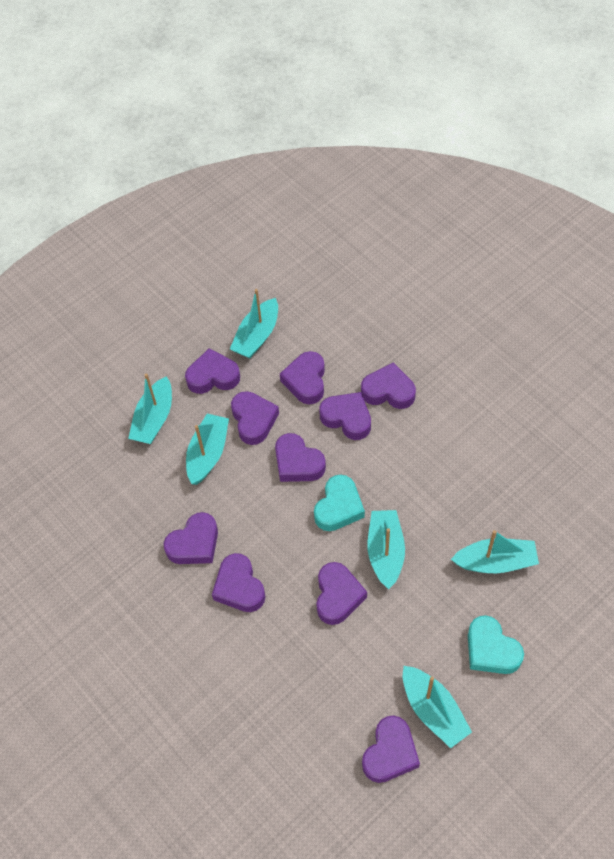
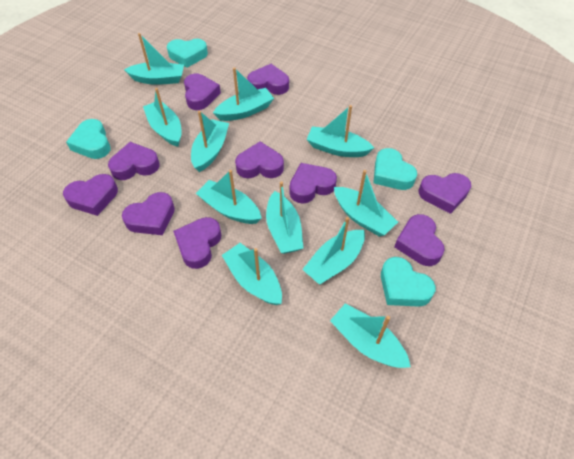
turquoise boat: 6 -> 11
turquoise heart: 2 -> 4

